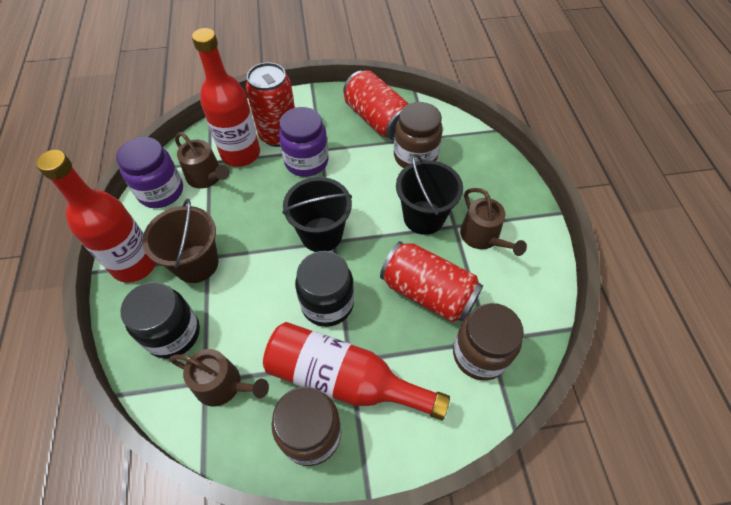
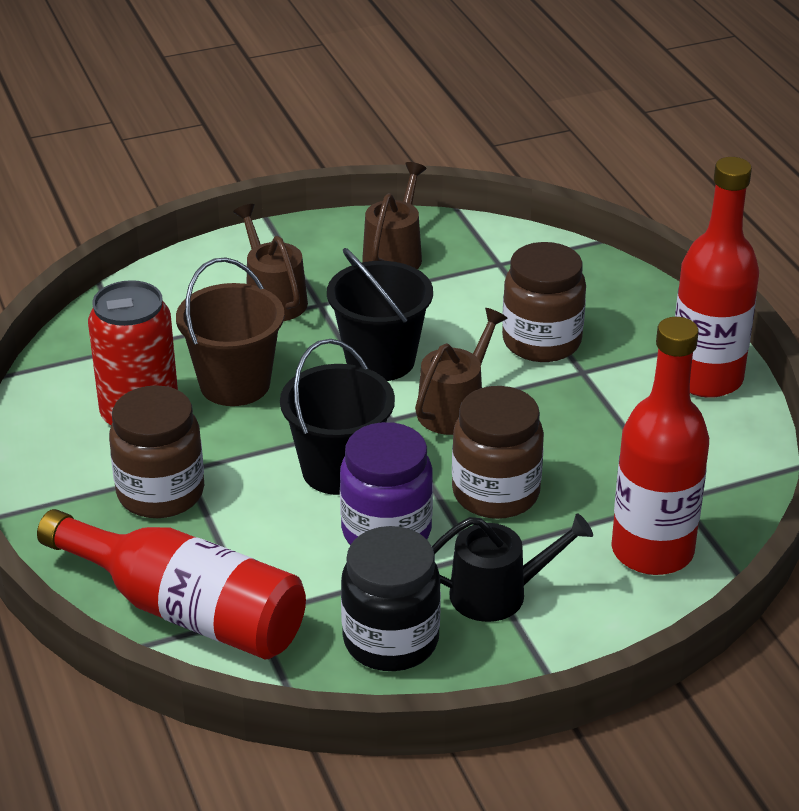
black jar: 2 -> 1
black watering can: 0 -> 1
purple jar: 2 -> 1
red can: 3 -> 1

